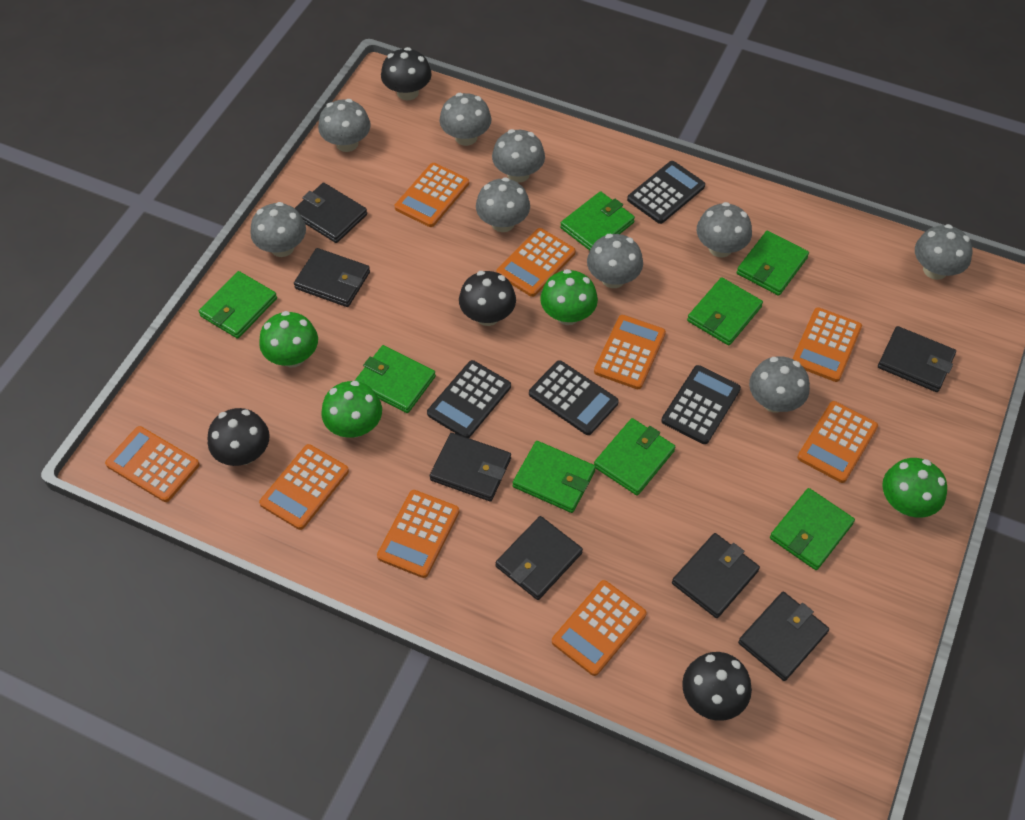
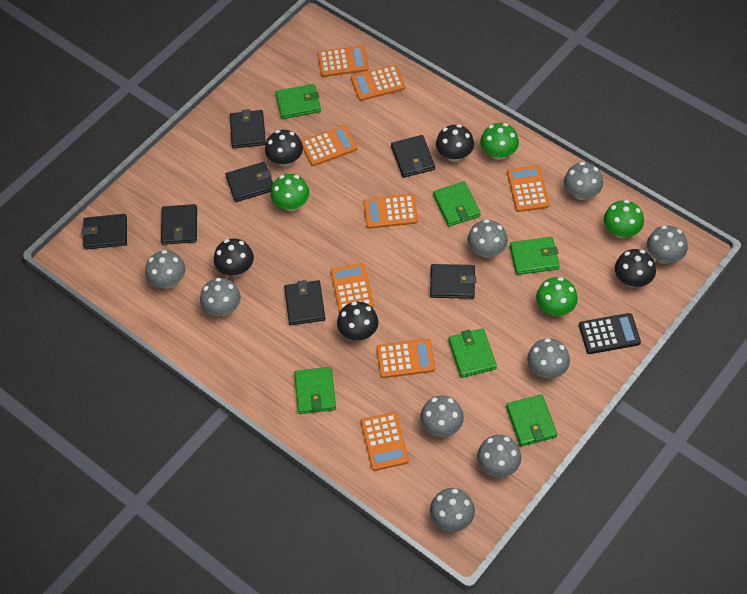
black calculator: 4 -> 1
black mushroom: 4 -> 5
green wallet: 8 -> 6
orange calculator: 9 -> 8

